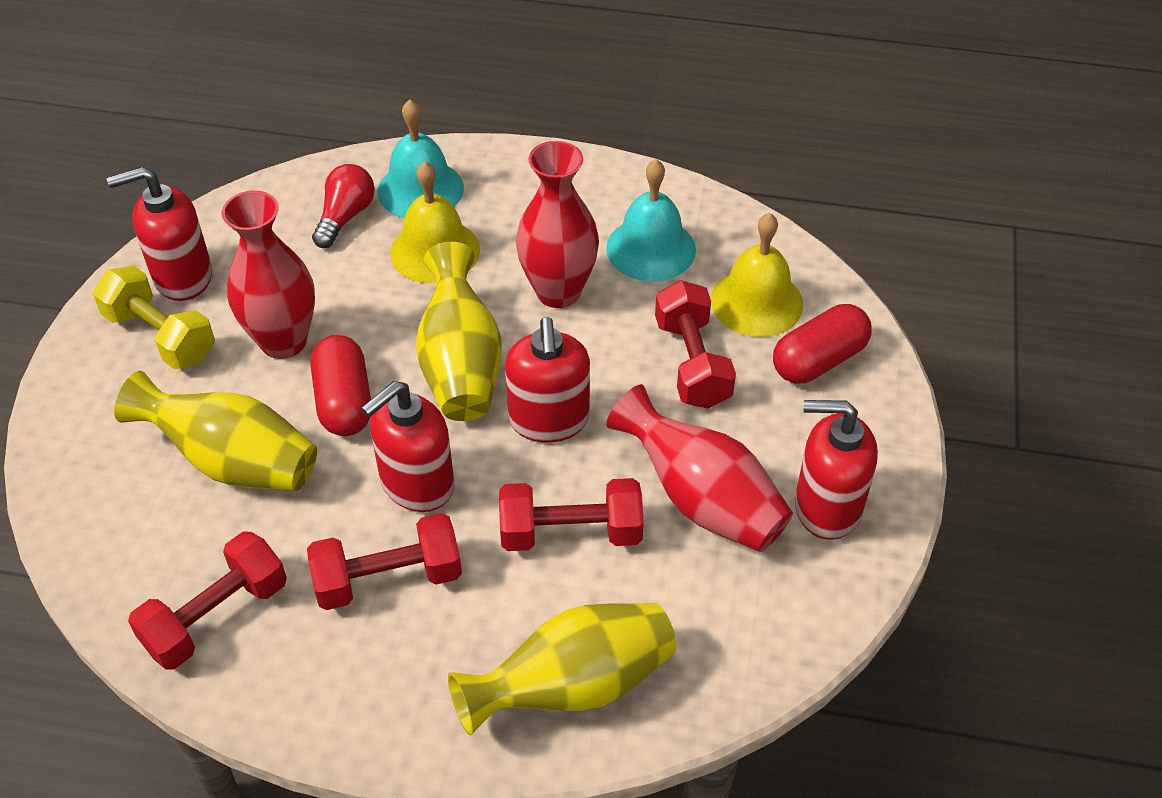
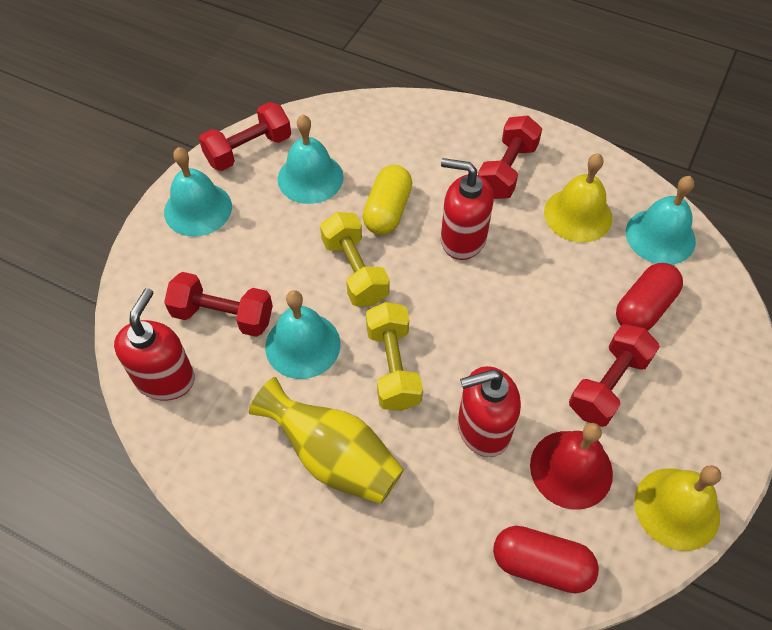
red bell: 0 -> 1
red light bulb: 1 -> 0
red soap dispenser: 4 -> 3
red vase: 3 -> 0
turquoise bell: 2 -> 4
yellow capsule: 0 -> 1
yellow dumbbell: 1 -> 2
yellow vase: 3 -> 1

